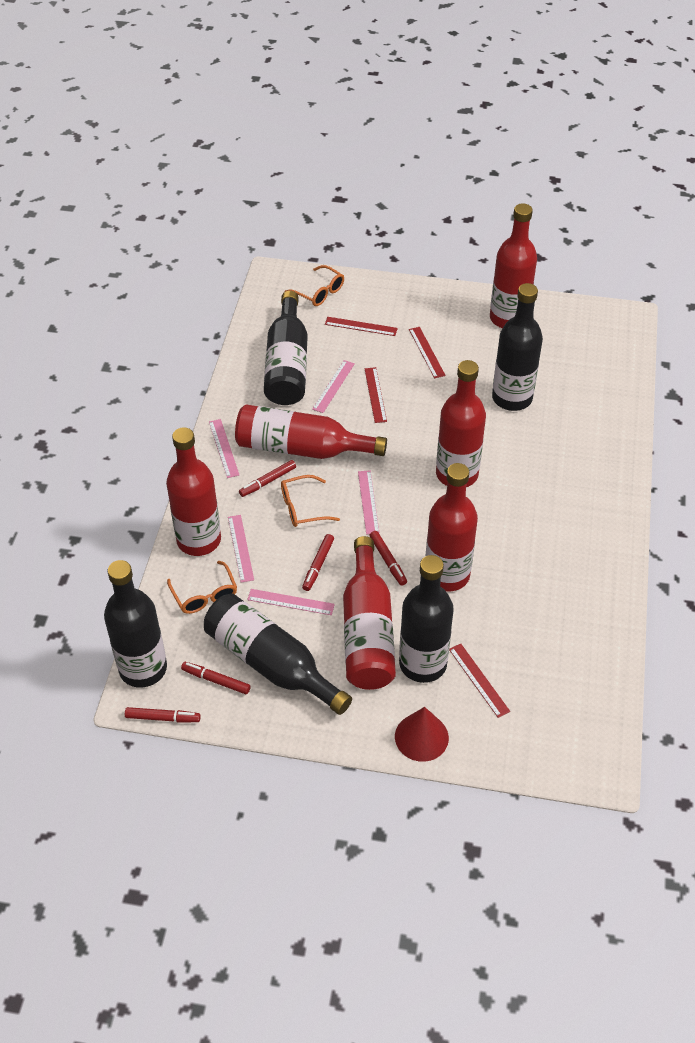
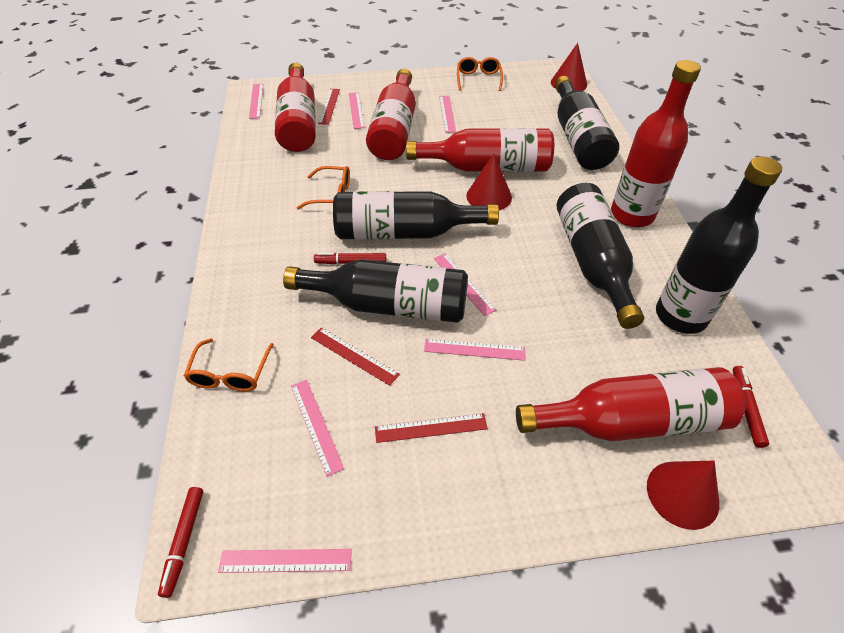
pink ruler: 5 -> 7
red bottle: 6 -> 5
red cone: 1 -> 3
red marker: 5 -> 3
red ruler: 4 -> 3

